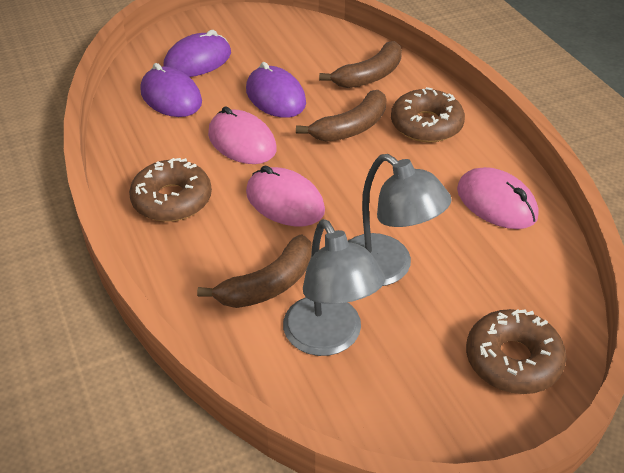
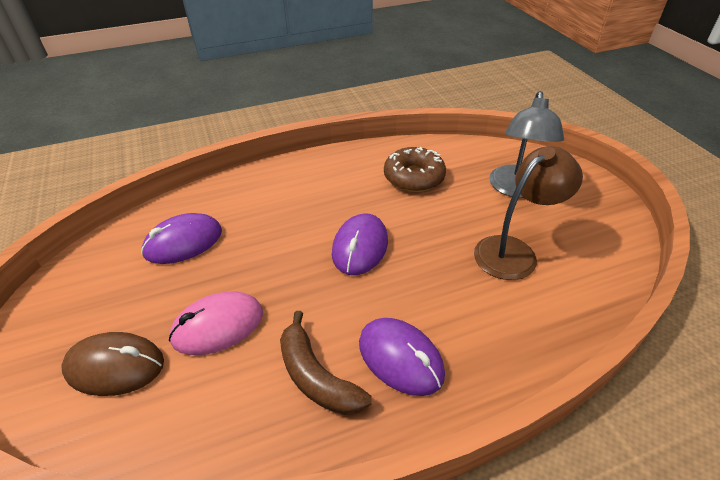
brown banana: 3 -> 1
brown donut: 3 -> 1
brown lamp: 0 -> 1
brown mouse: 0 -> 1
grey lamp: 2 -> 1
pink mouse: 3 -> 1

